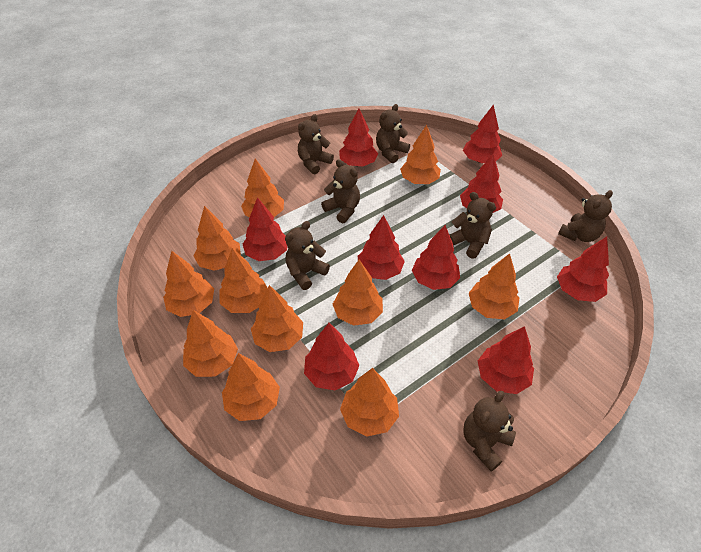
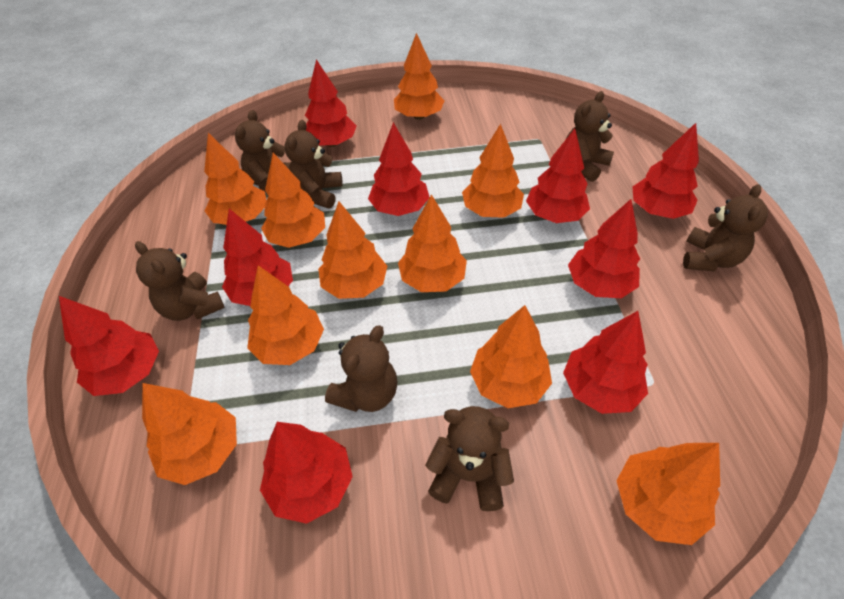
orange tree: 11 -> 10

